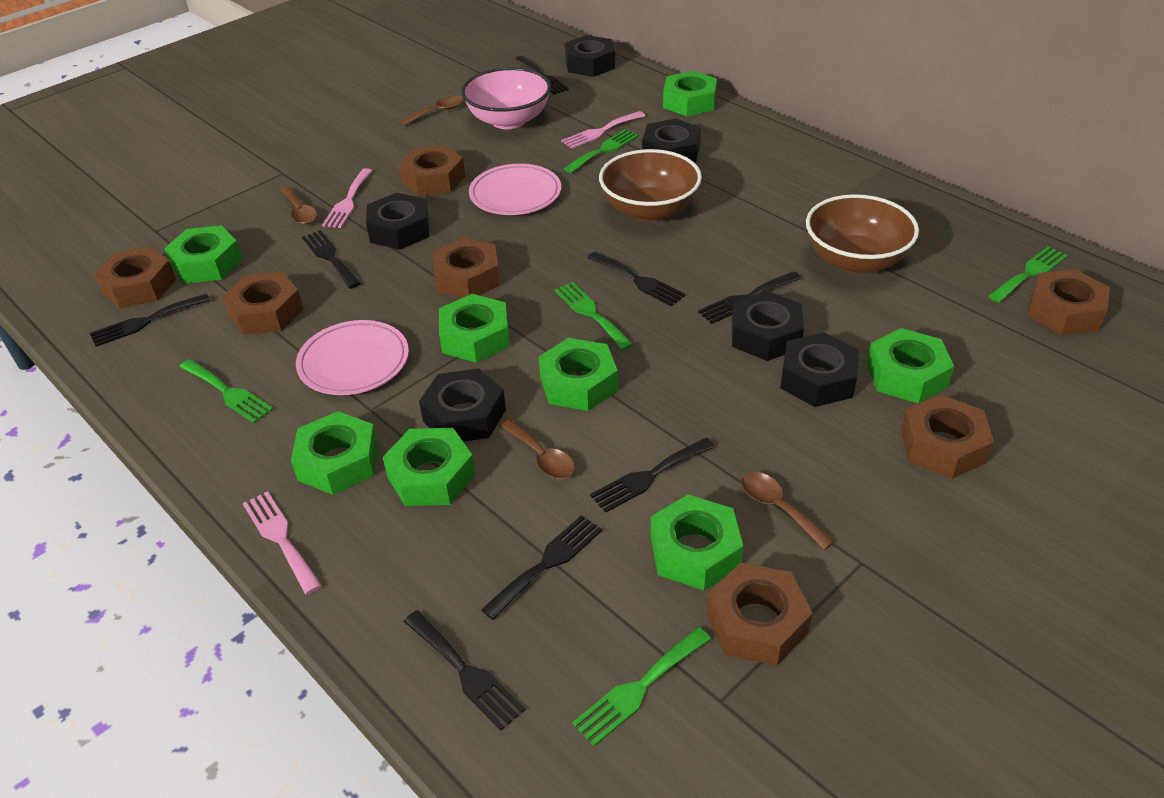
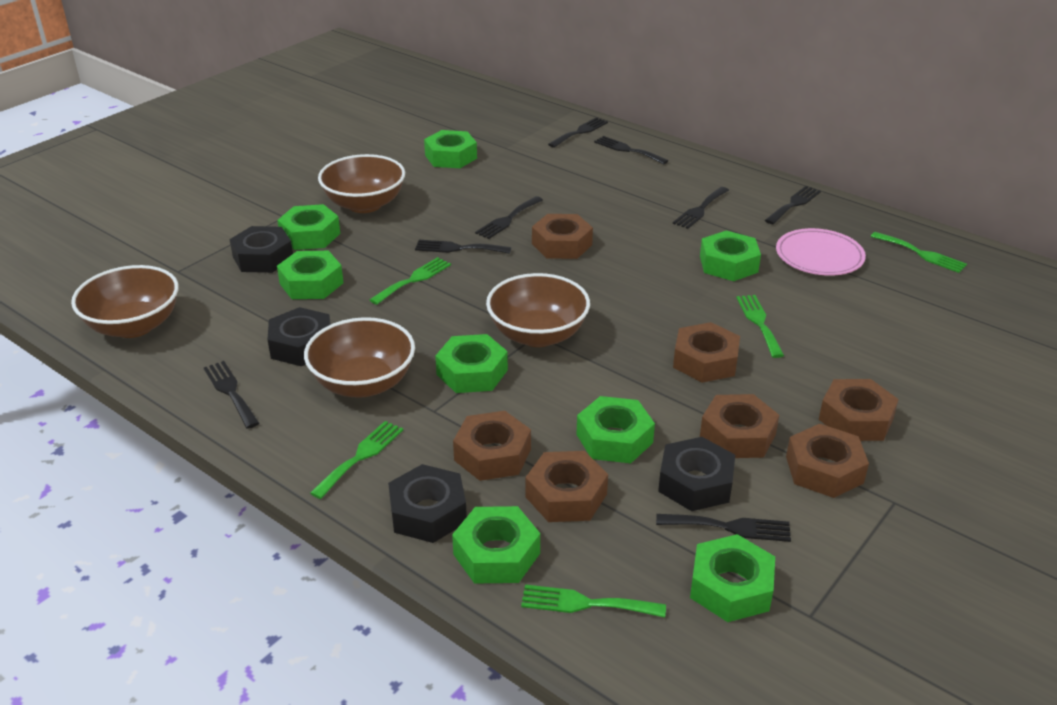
black nut: 6 -> 4
brown bowl: 2 -> 4
brown spoon: 4 -> 0
pink bowl: 1 -> 0
pink fork: 3 -> 0
pink plate: 2 -> 1

